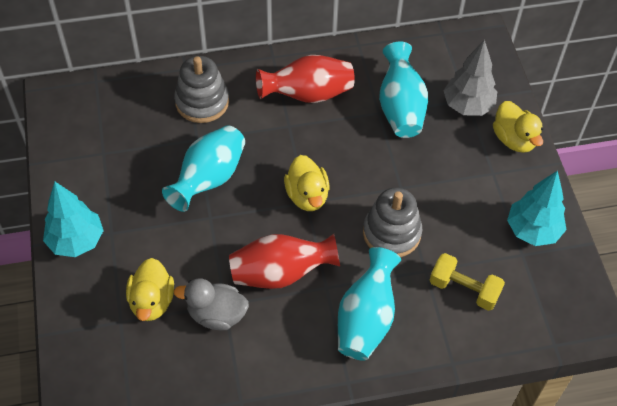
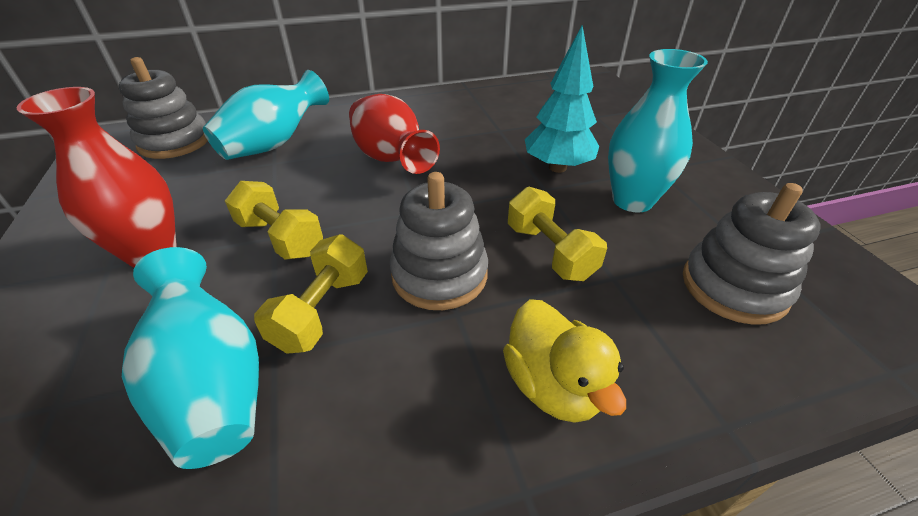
grey duck: 1 -> 0
grey stacking toy: 2 -> 3
grey tree: 1 -> 0
turquoise tree: 2 -> 1
yellow duck: 3 -> 1
yellow dumbbell: 1 -> 3

